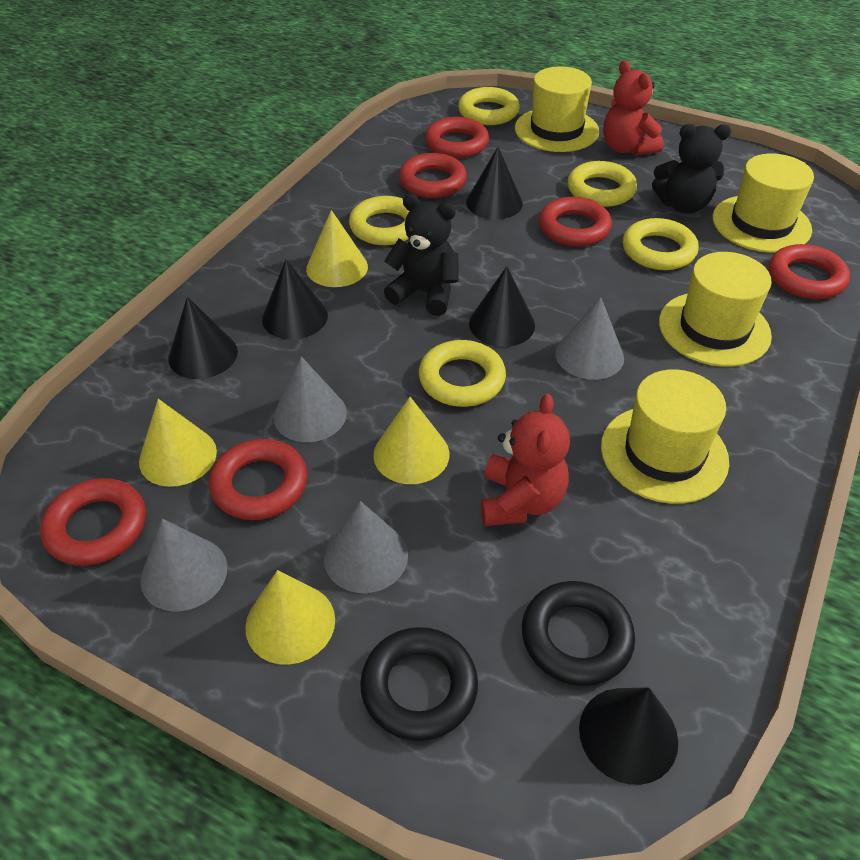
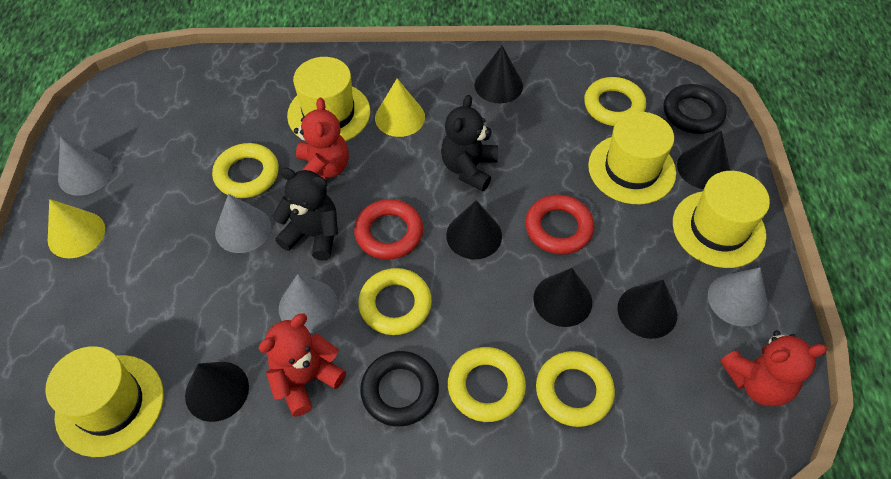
black cone: 5 -> 6
red ring: 6 -> 2
red teddy bear: 2 -> 3
yellow cone: 4 -> 2

